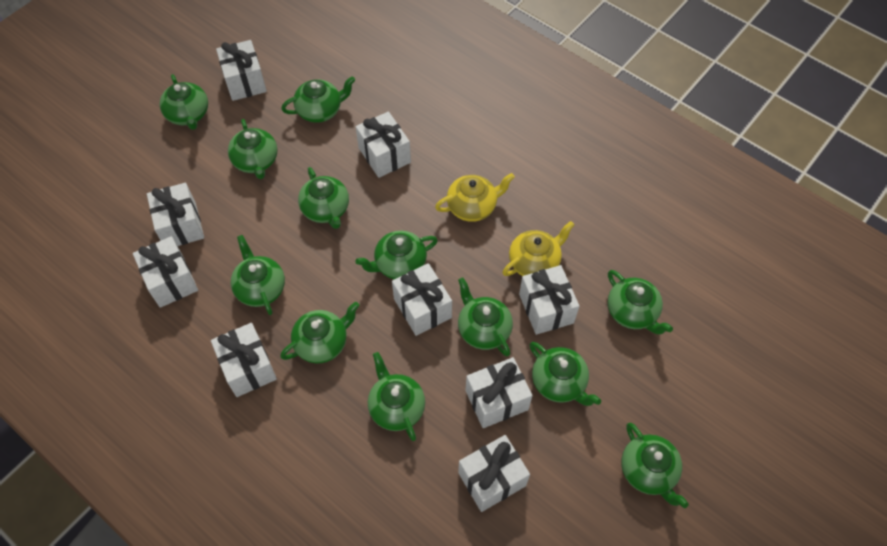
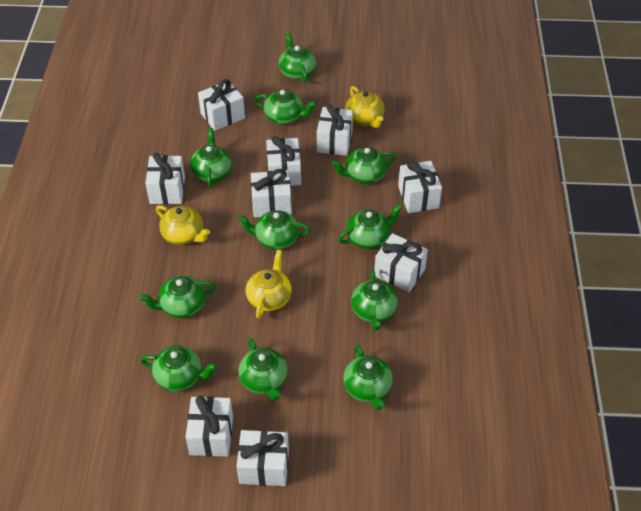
green teapot: 12 -> 11
yellow teapot: 2 -> 3

